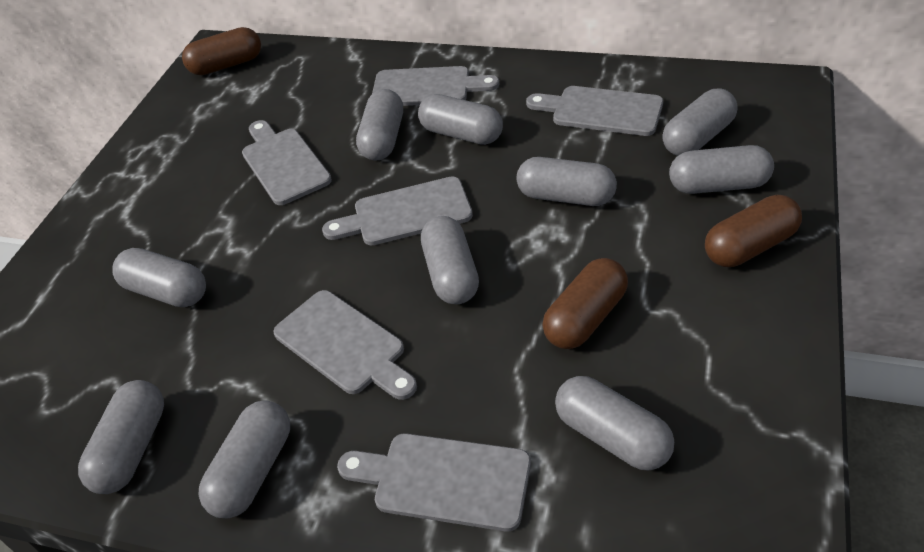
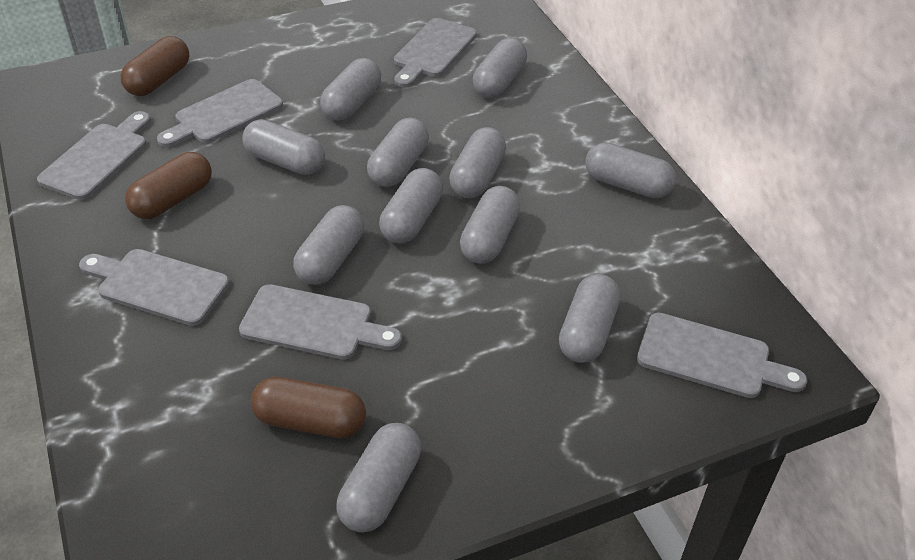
grey capsule: 10 -> 11

